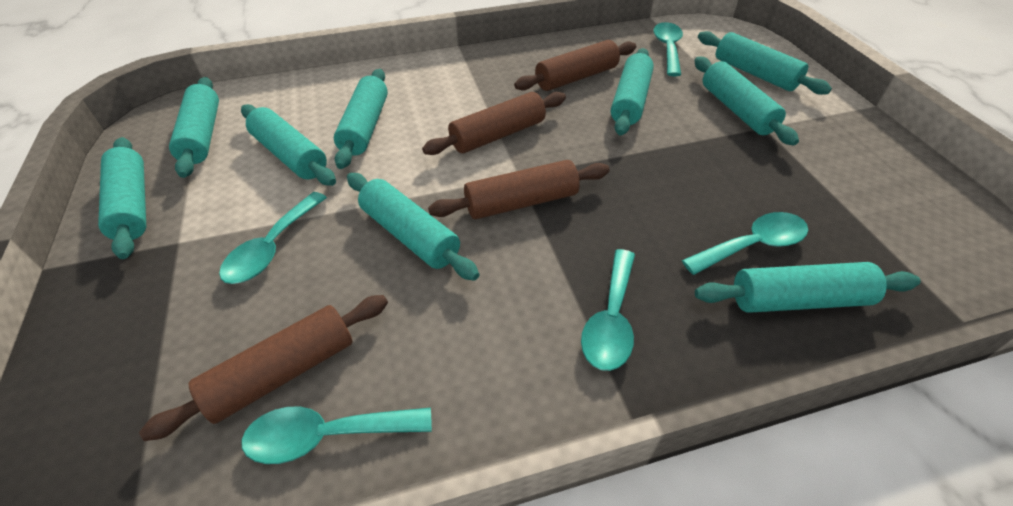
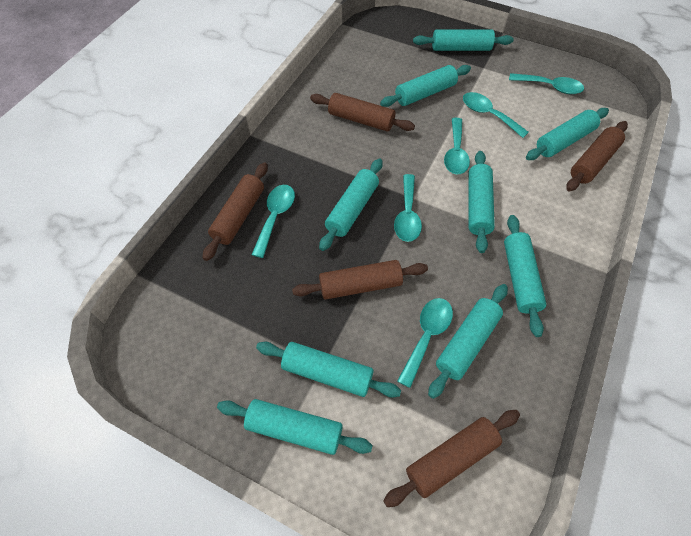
brown rolling pin: 4 -> 5
turquoise spoon: 5 -> 6

